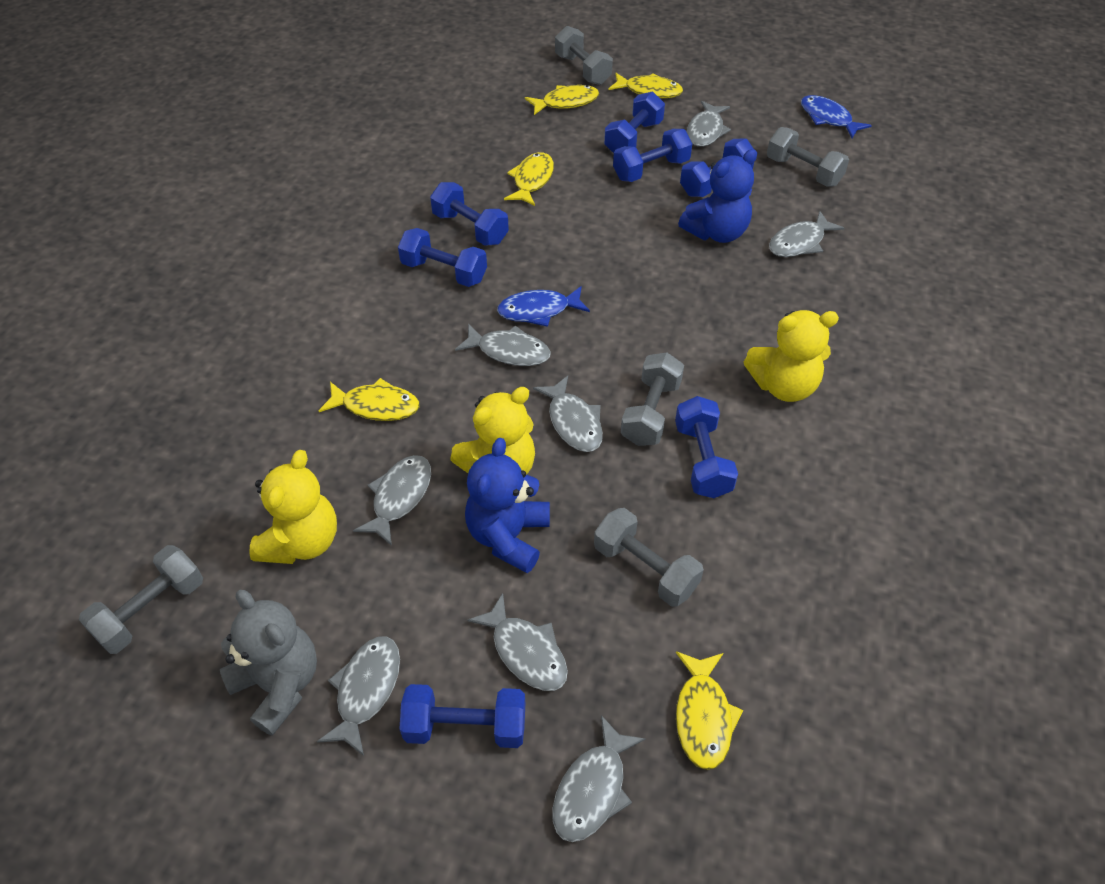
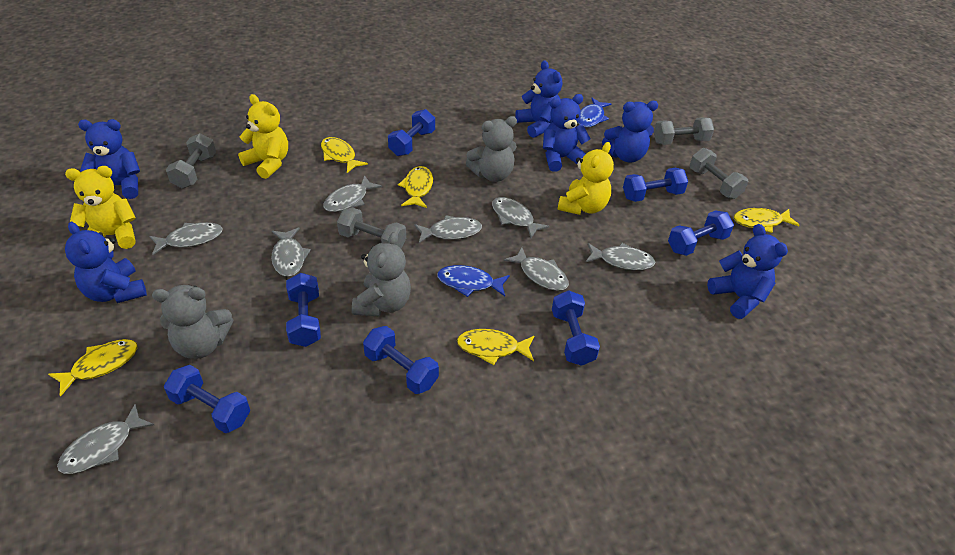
blue teddy bear: 2 -> 6
grey dumbbell: 5 -> 4
grey teddy bear: 1 -> 3

